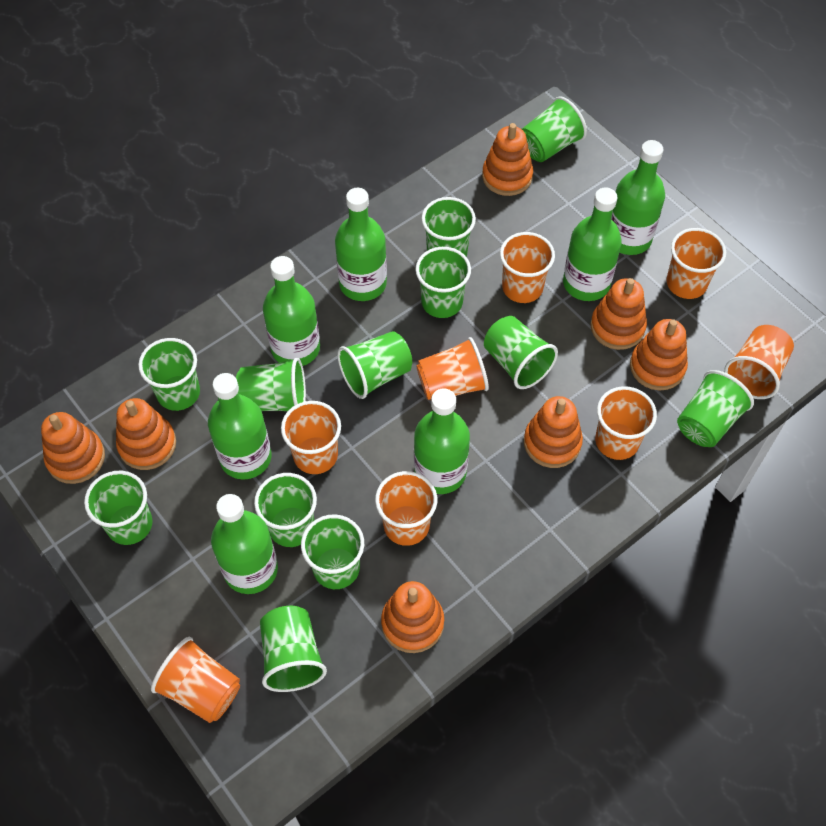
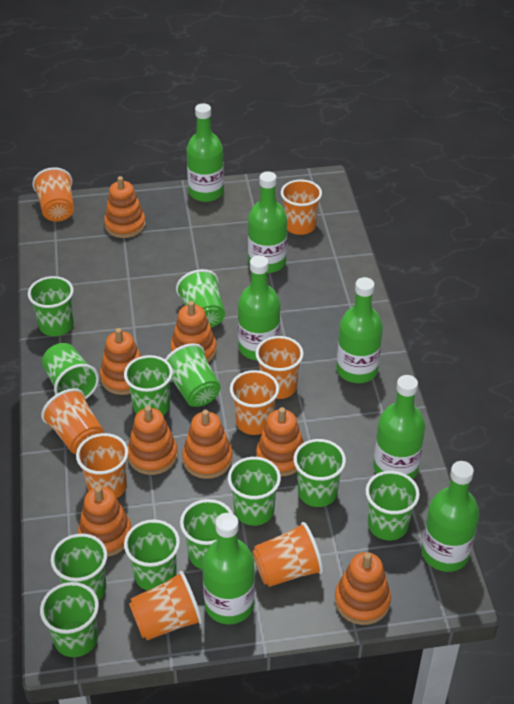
orange stacking toy: 7 -> 8

